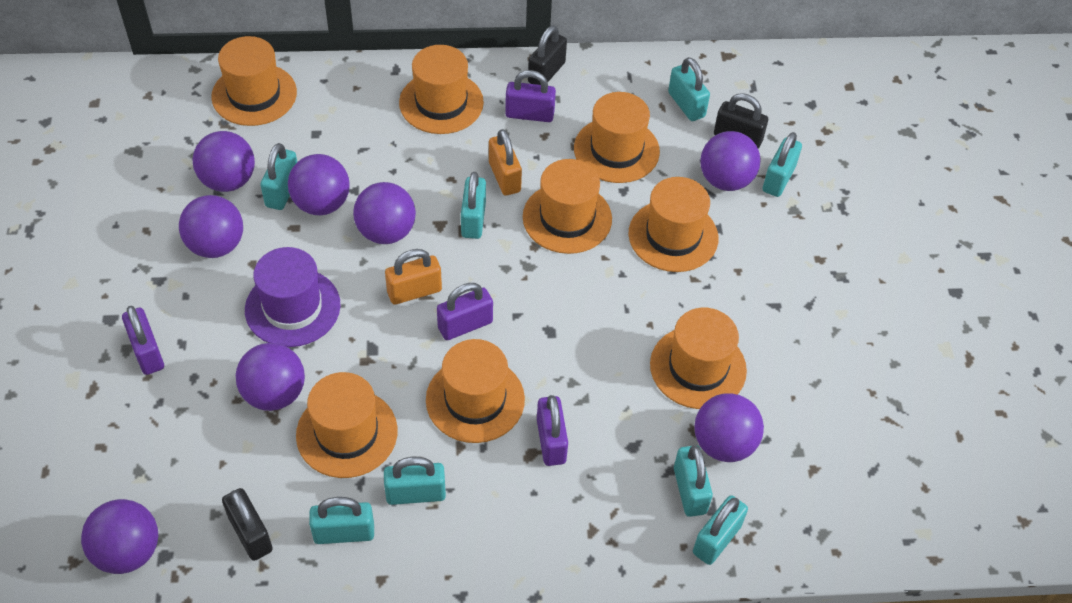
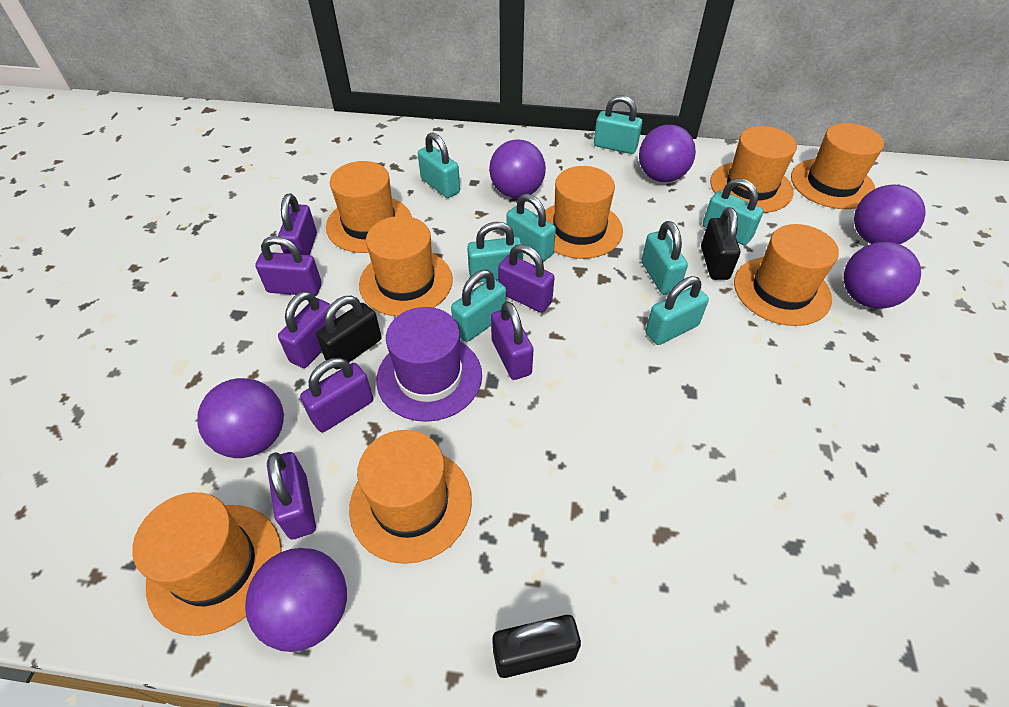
orange padlock: 2 -> 0
purple ball: 8 -> 6
purple padlock: 4 -> 7

